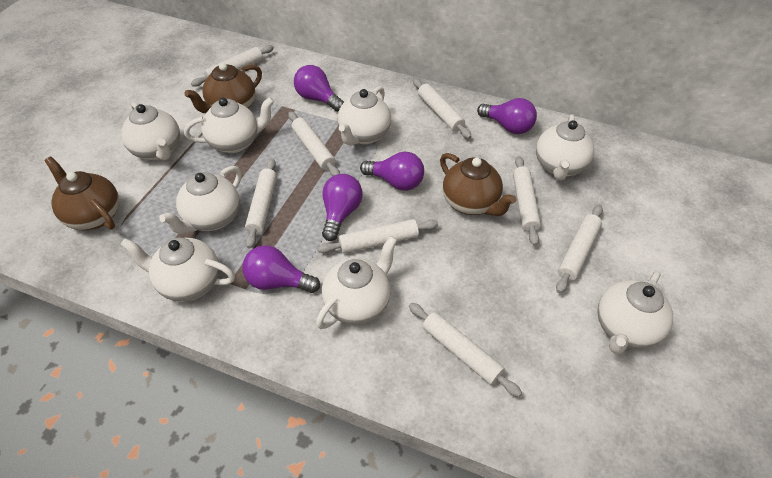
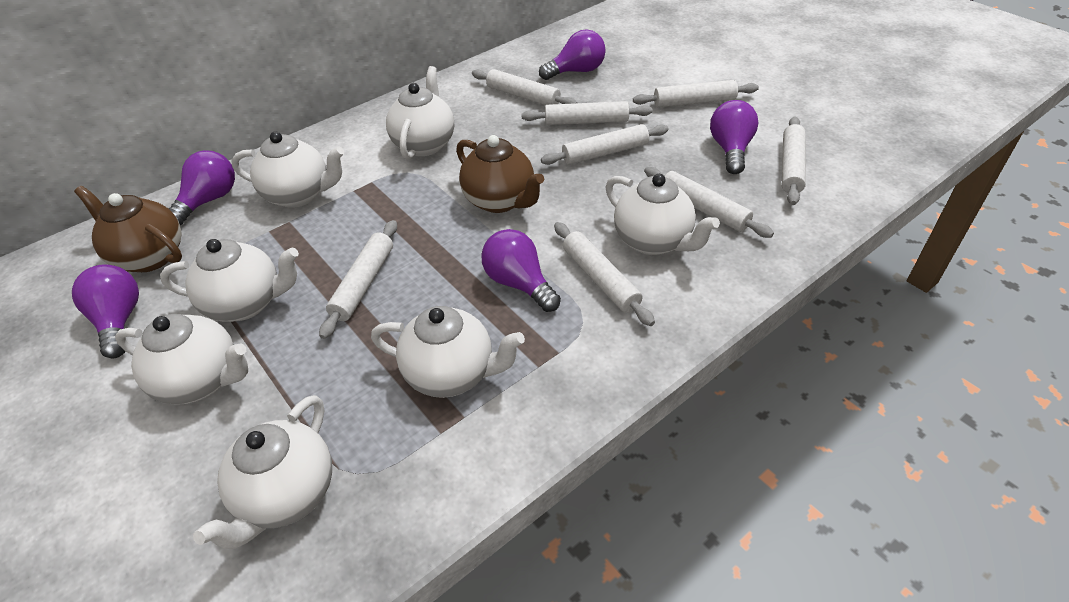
brown teapot: 3 -> 2
white teapot: 8 -> 7

